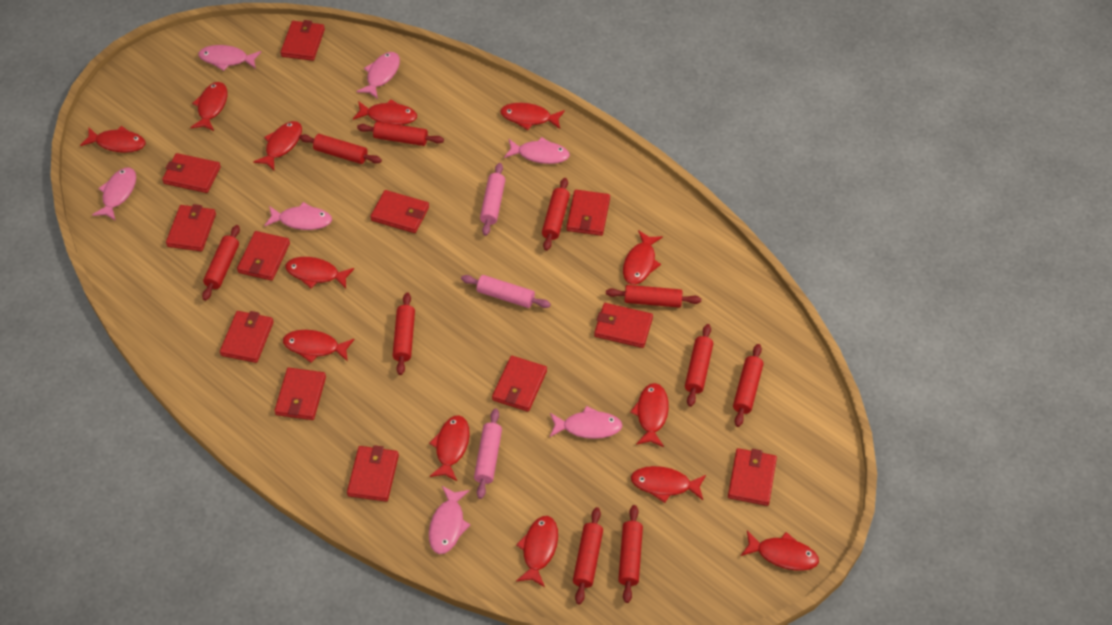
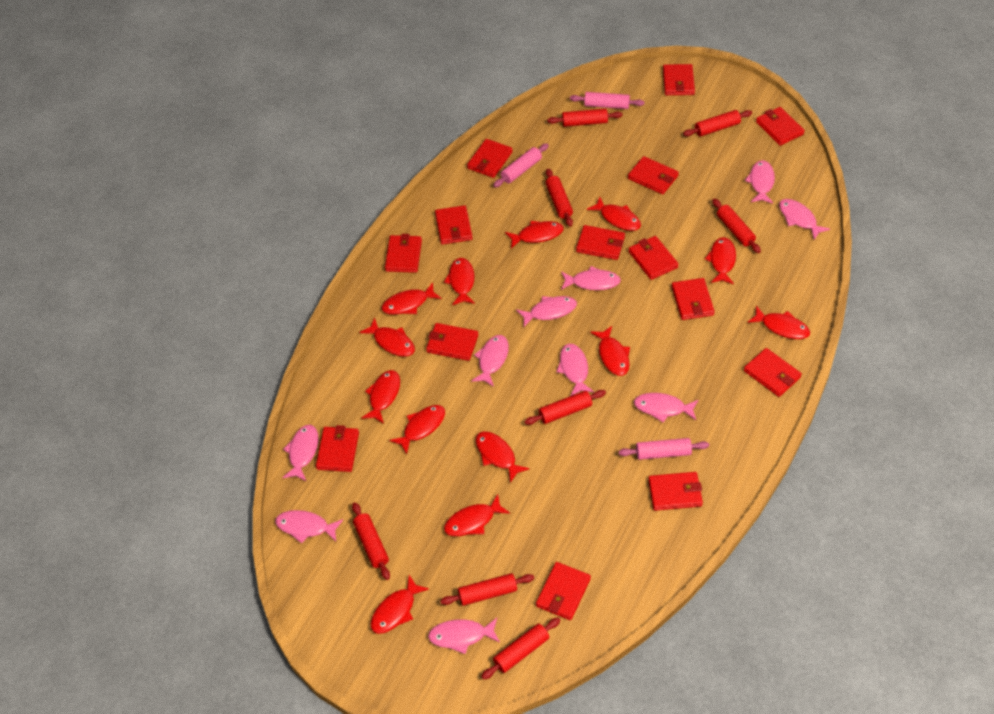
pink fish: 7 -> 10
red rolling pin: 10 -> 8
red wallet: 12 -> 14

